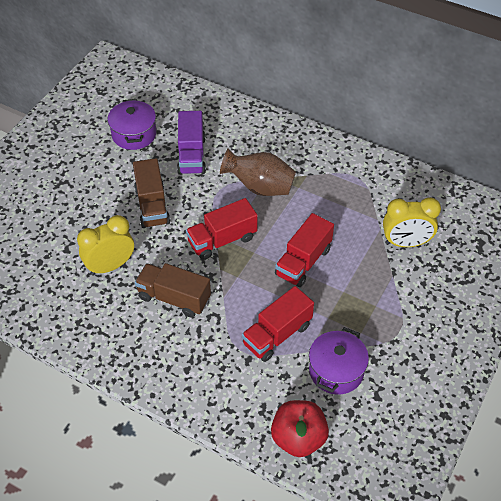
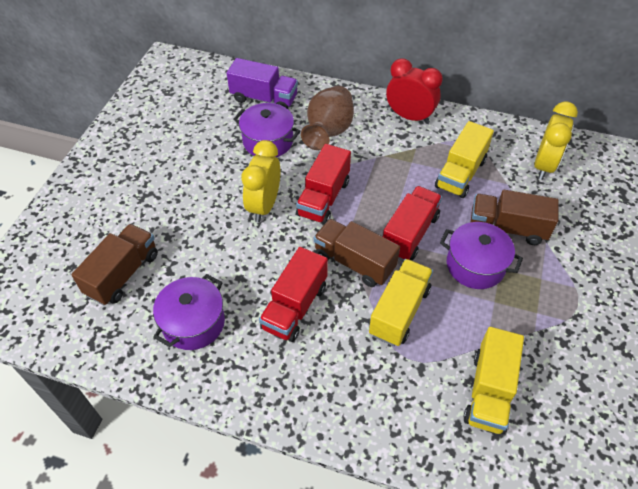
brown truck: 2 -> 3
purple pot: 2 -> 3
red apple: 1 -> 0
red clock: 0 -> 1
yellow truck: 0 -> 3

